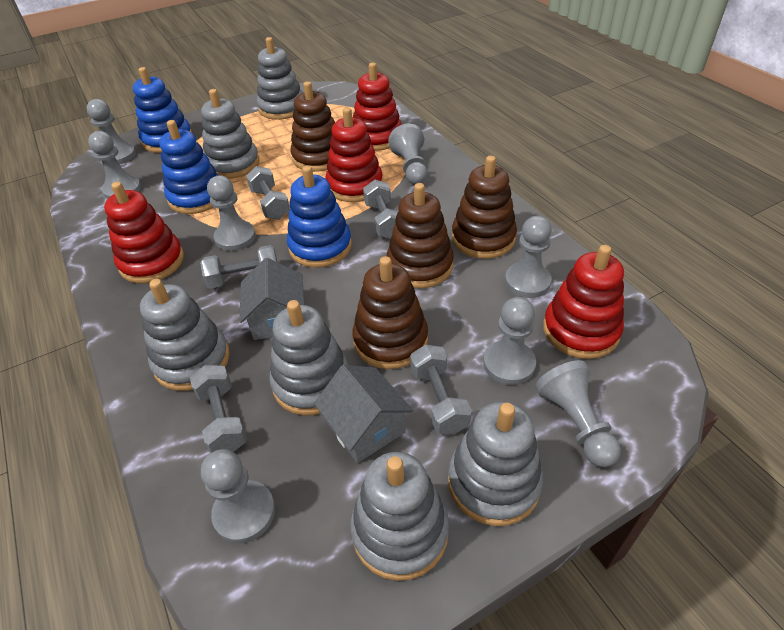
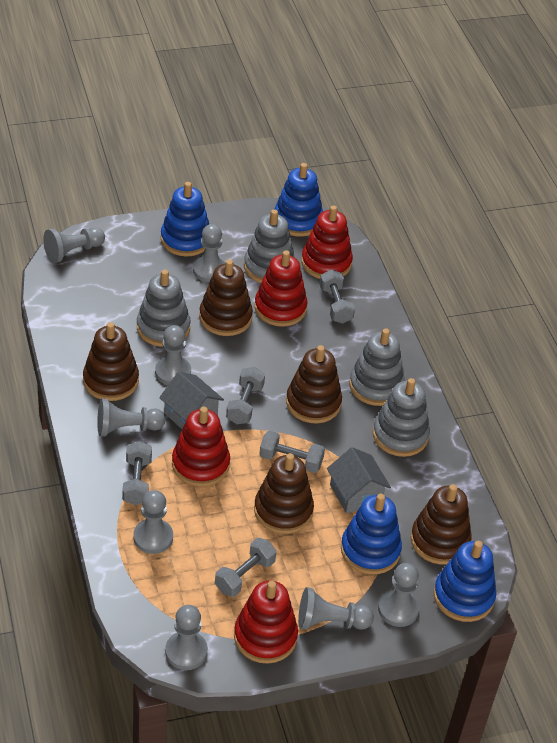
blue stacking toy: 3 -> 4
brown stacking toy: 4 -> 5
grey stacking toy: 6 -> 4

